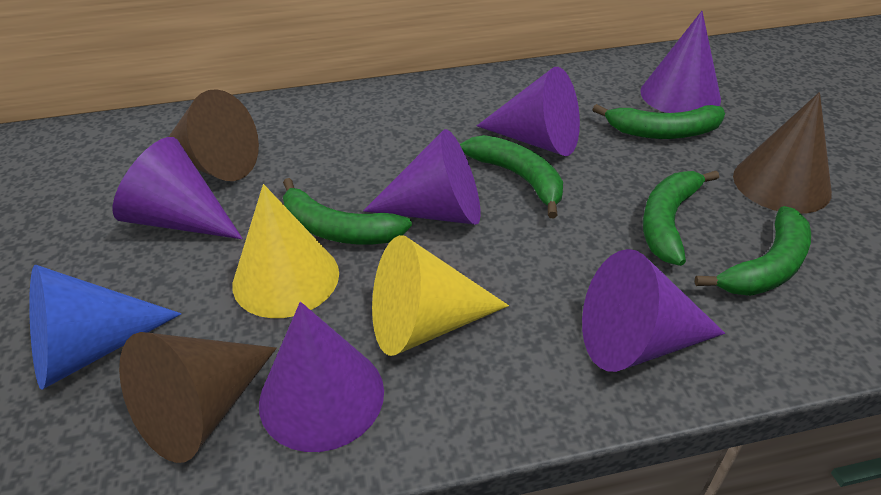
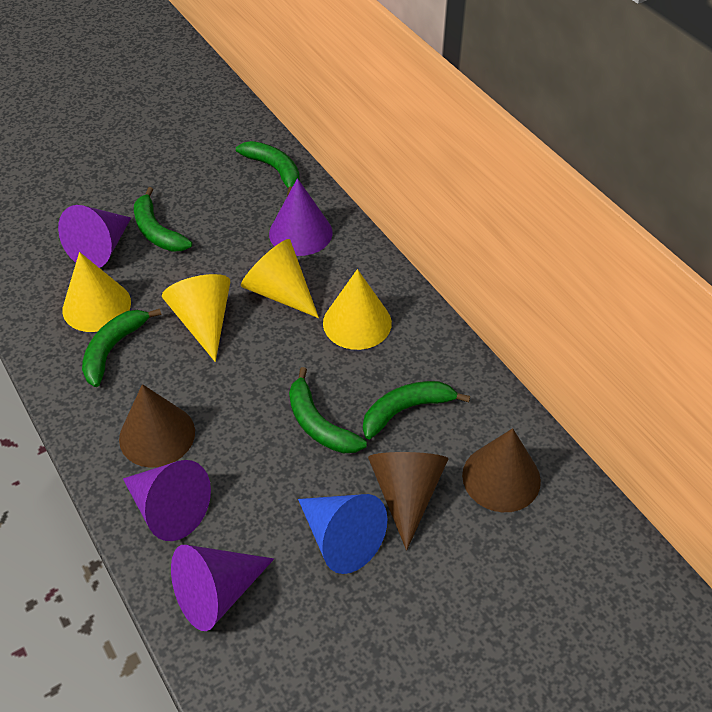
purple cone: 6 -> 4
yellow cone: 2 -> 4

